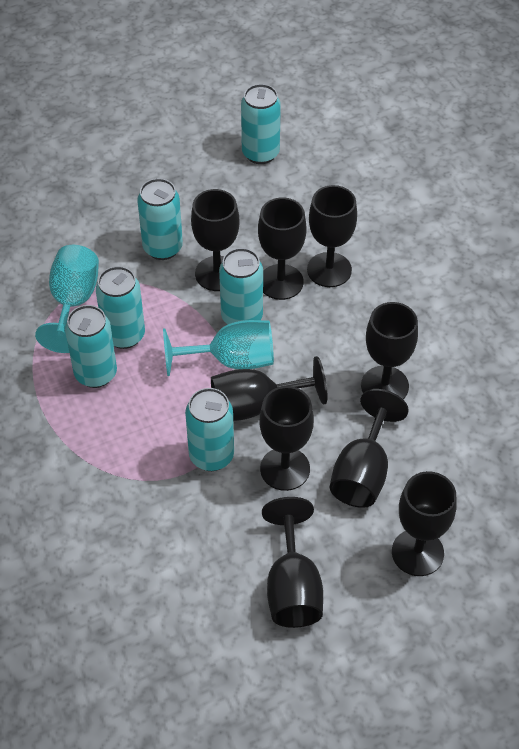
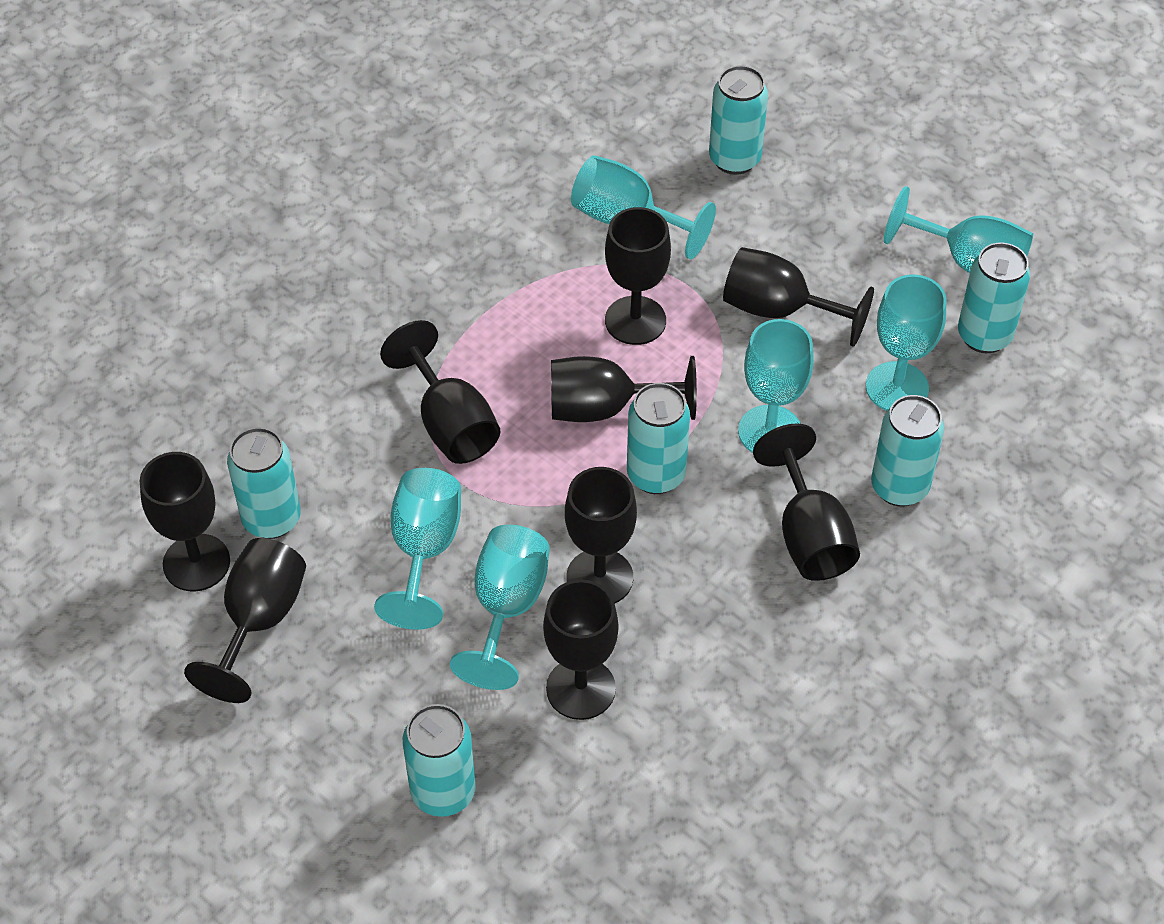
turquoise goblet: 2 -> 6

